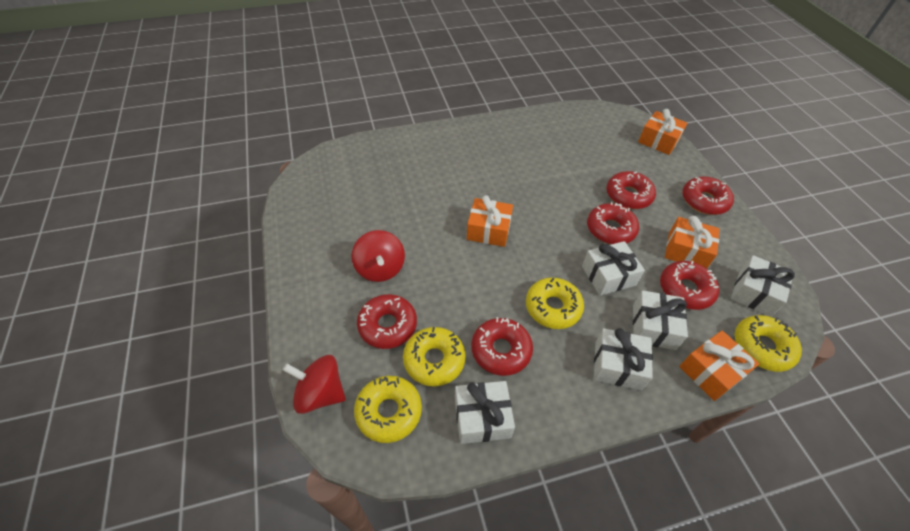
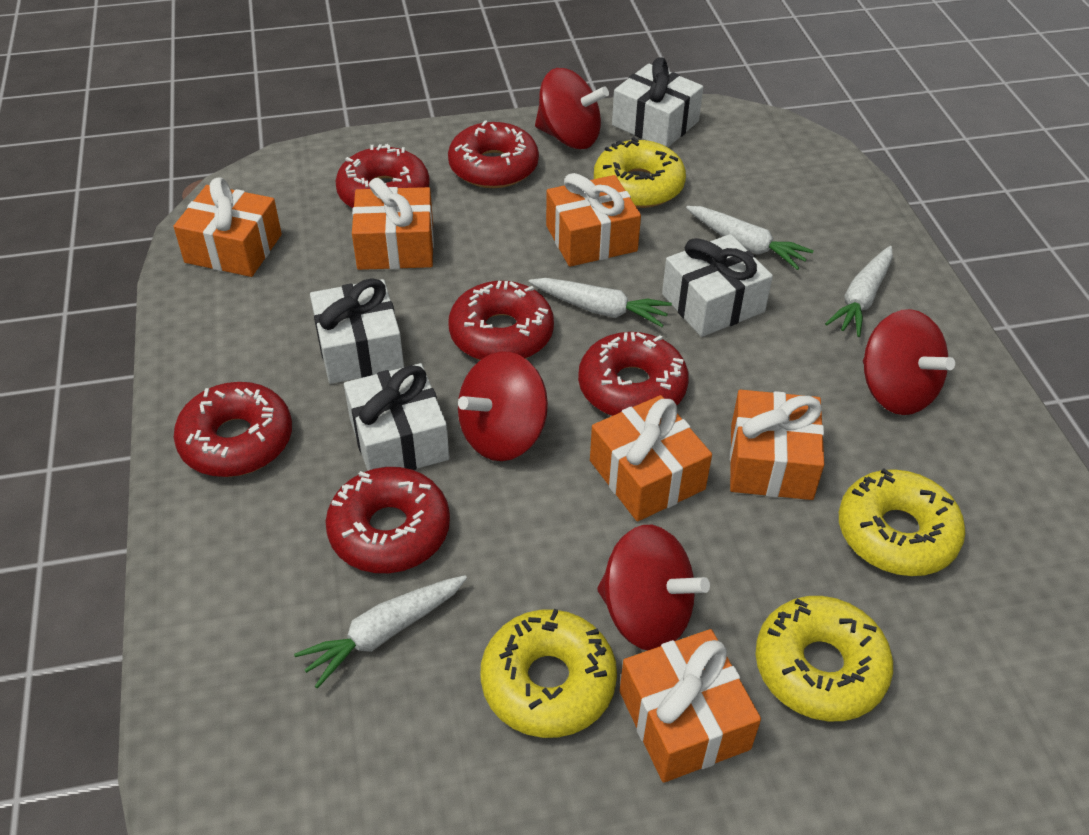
orange gift: 4 -> 6
red spinning top: 2 -> 4
white carrot: 0 -> 4
white gift: 5 -> 4

